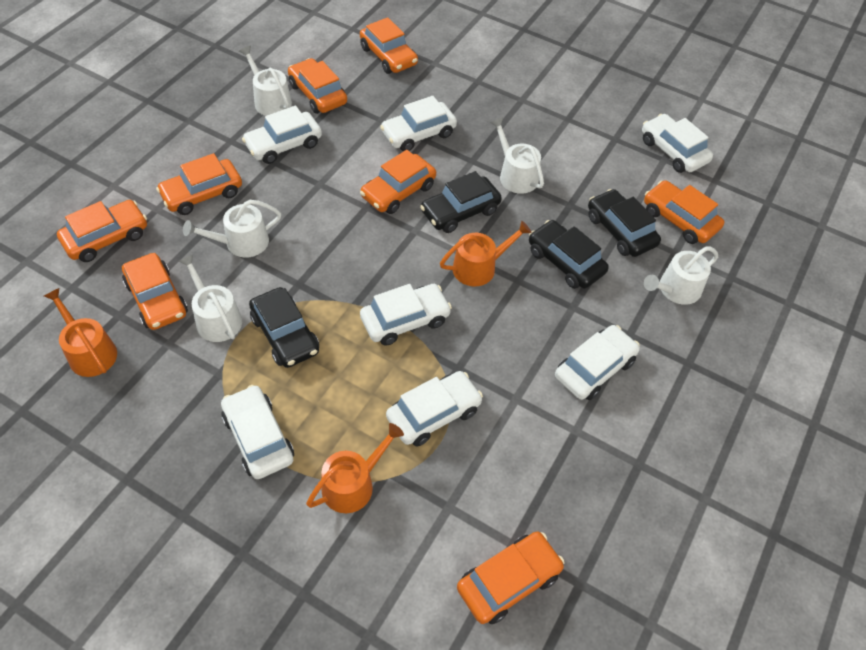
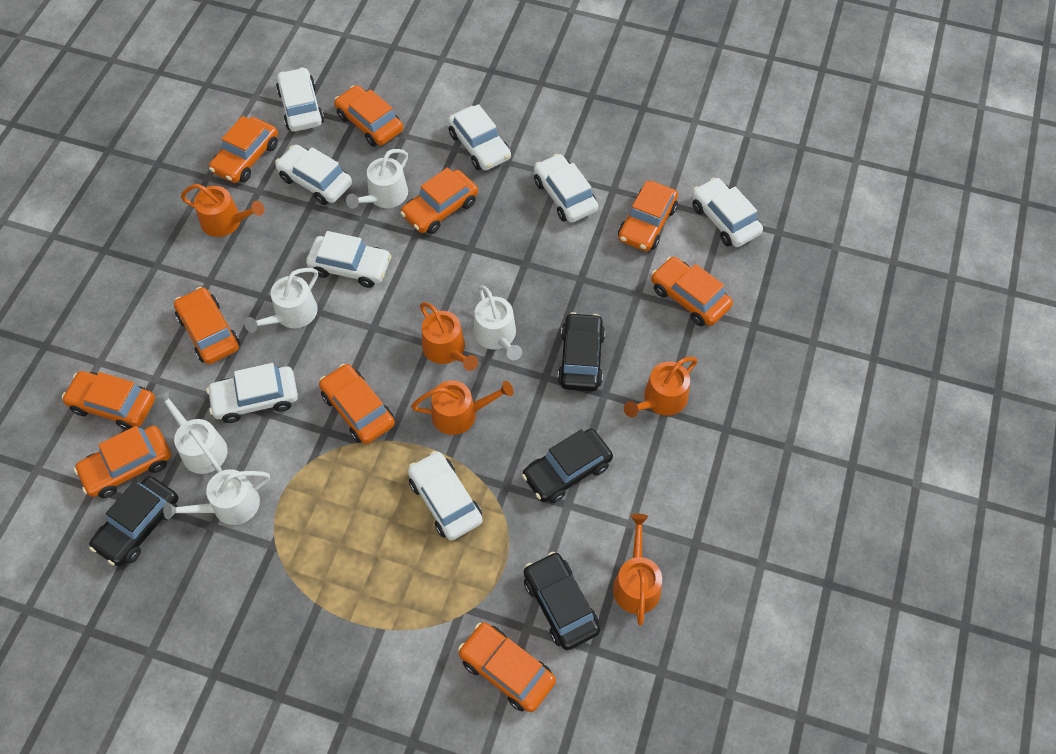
orange car: 8 -> 10
orange watering can: 3 -> 5
white car: 7 -> 8

